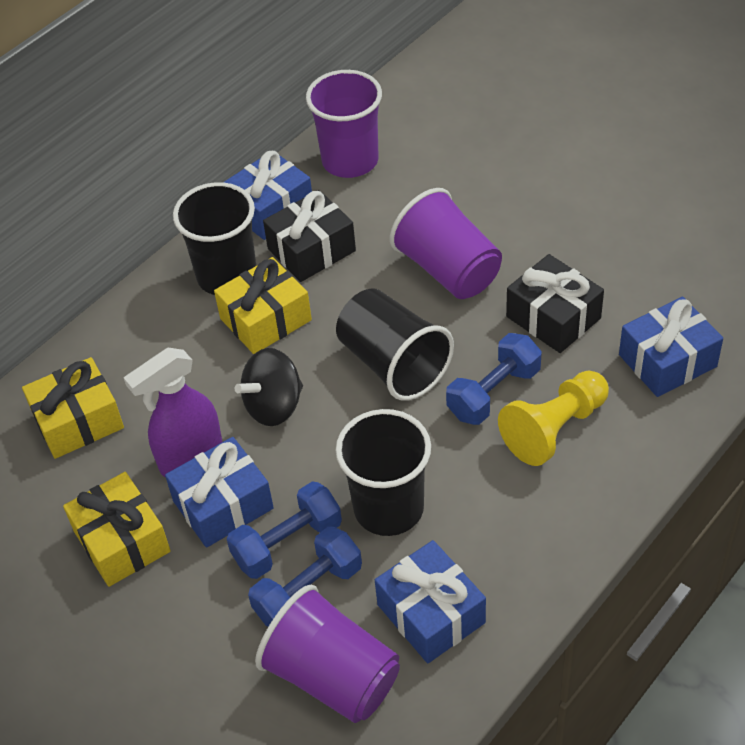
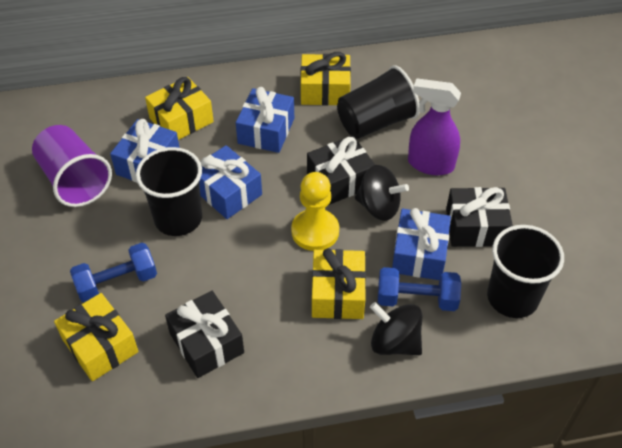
black gift: 2 -> 3
black spinning top: 1 -> 2
blue dumbbell: 3 -> 2
purple cup: 3 -> 1
yellow gift: 3 -> 4

